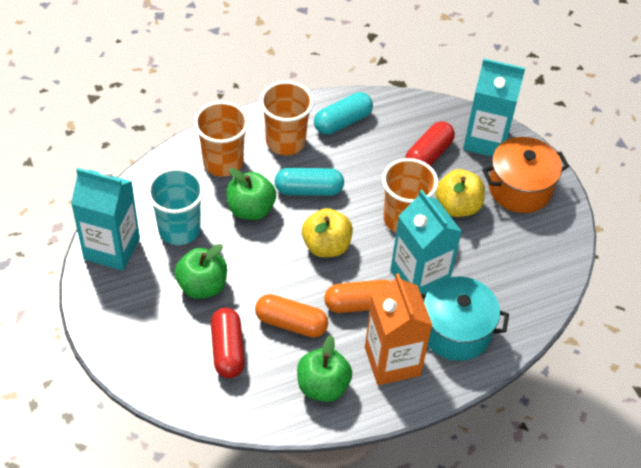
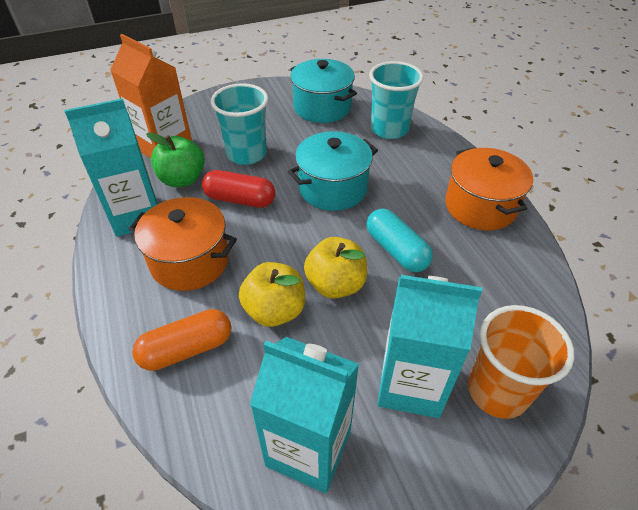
green apple: 3 -> 1
orange capsule: 2 -> 1
orange cup: 3 -> 1
orange pot: 1 -> 2
red capsule: 2 -> 1
turquoise capsule: 2 -> 1
turquoise cup: 1 -> 2
turquoise pot: 1 -> 2

